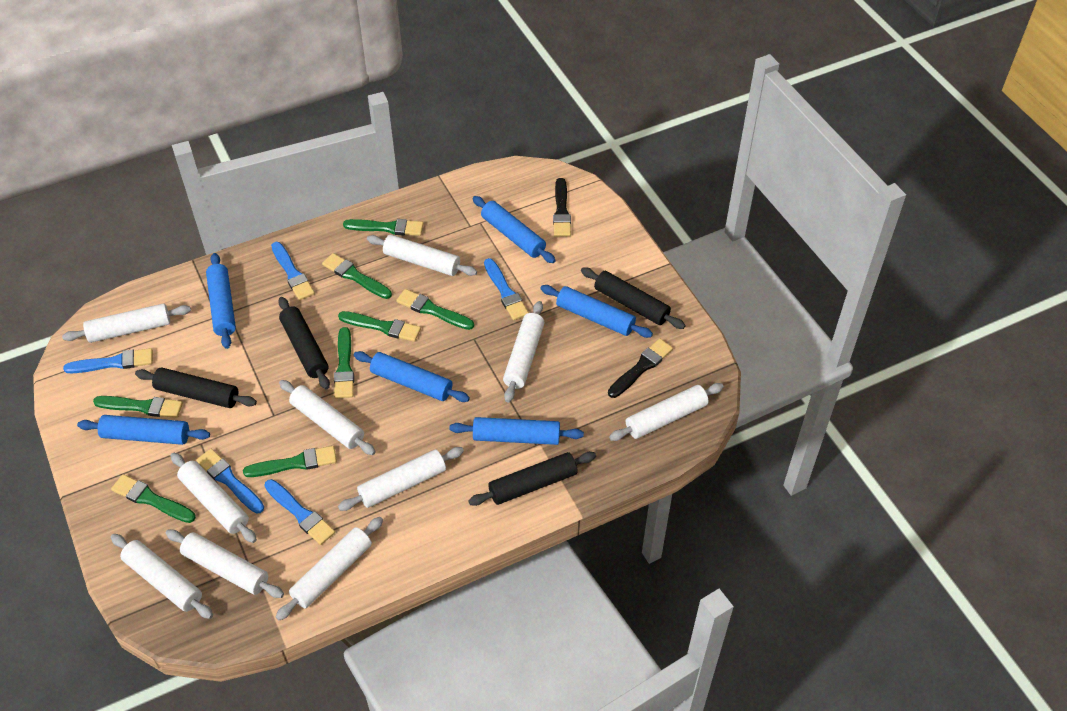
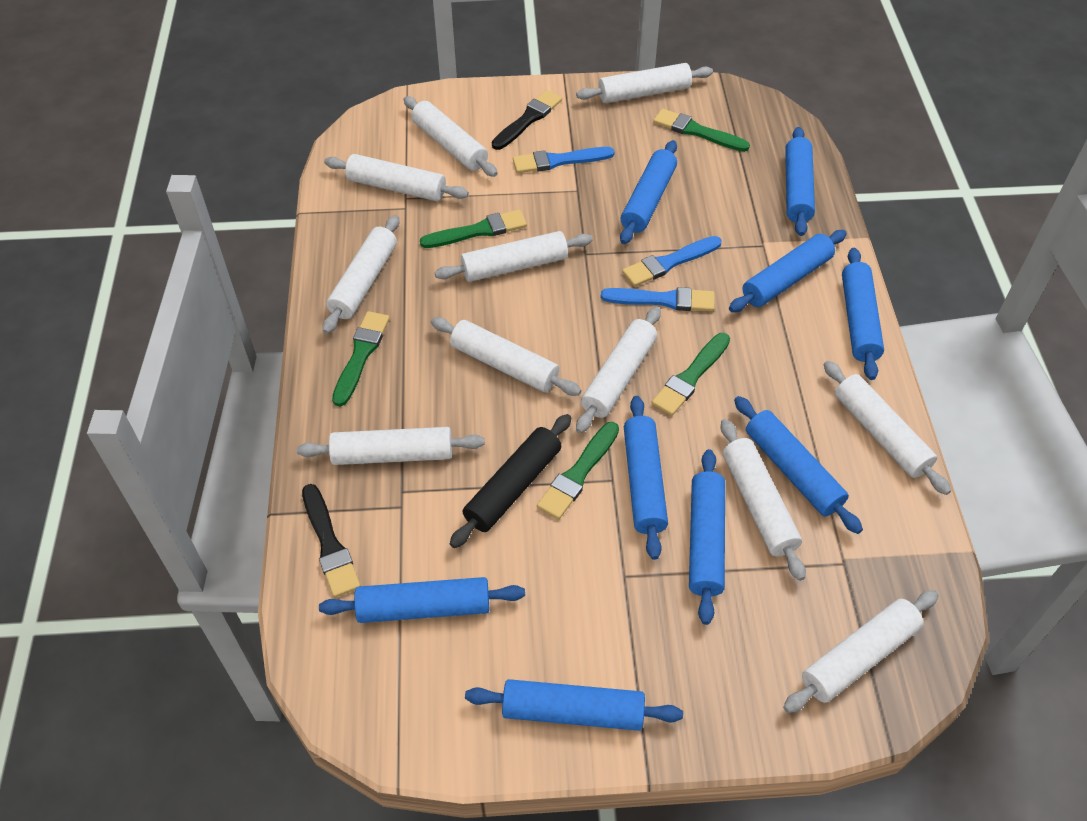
black rolling pin: 4 -> 1
blue brush: 5 -> 3
blue rolling pin: 6 -> 9
green brush: 8 -> 5
white rolling pin: 10 -> 11

